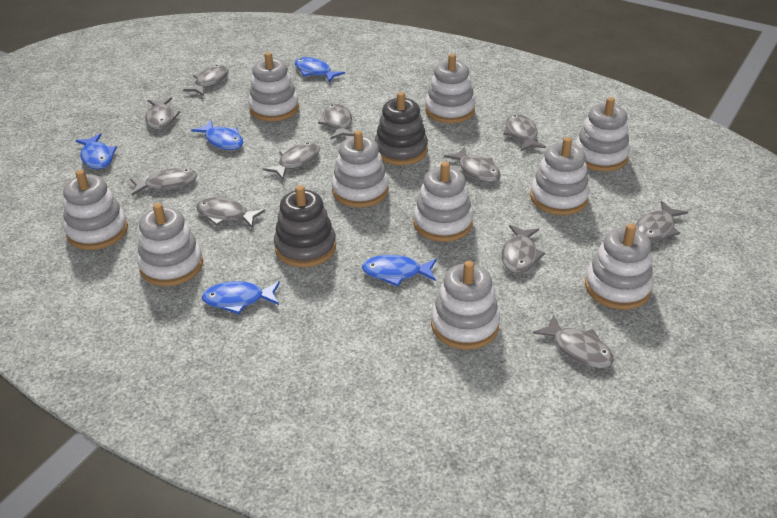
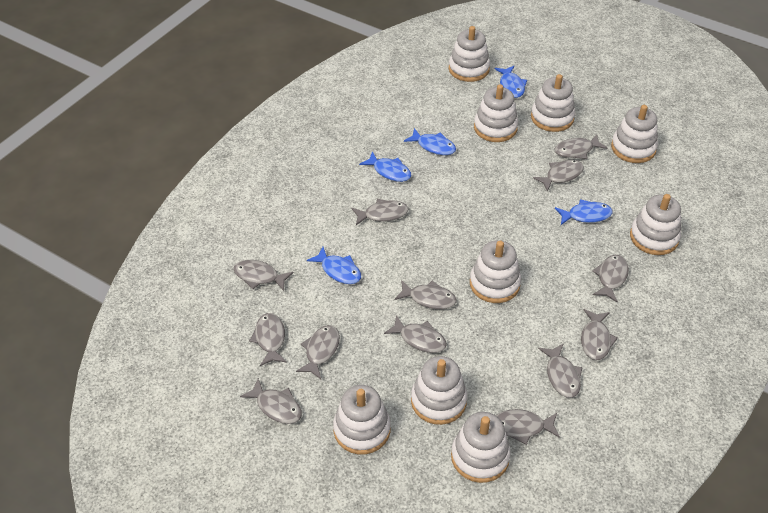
grey fish: 11 -> 13
grey stacking toy: 2 -> 0
white stacking toy: 10 -> 9

